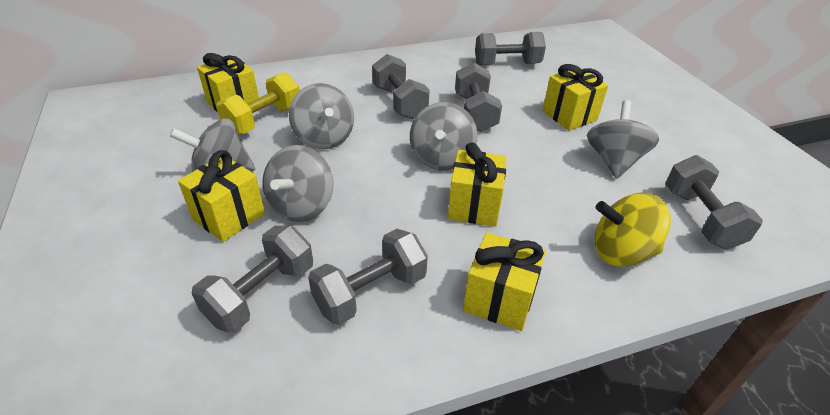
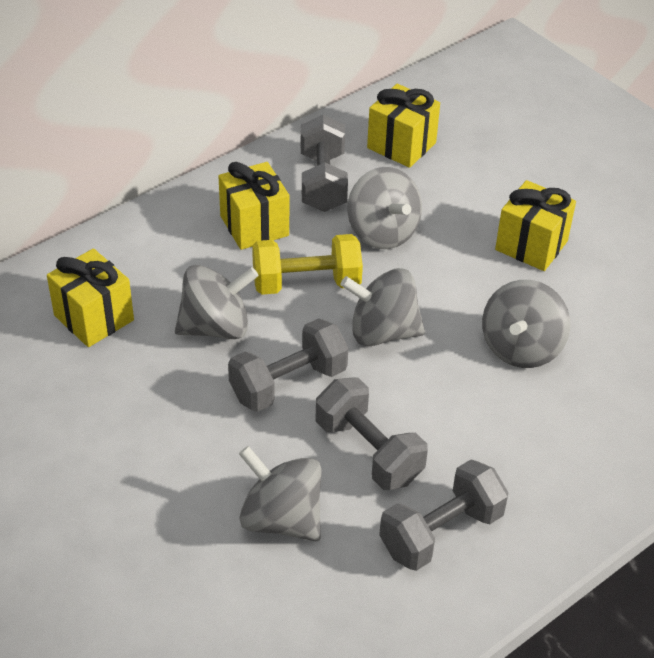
grey dumbbell: 6 -> 4
yellow gift: 5 -> 4
yellow spinning top: 1 -> 0

